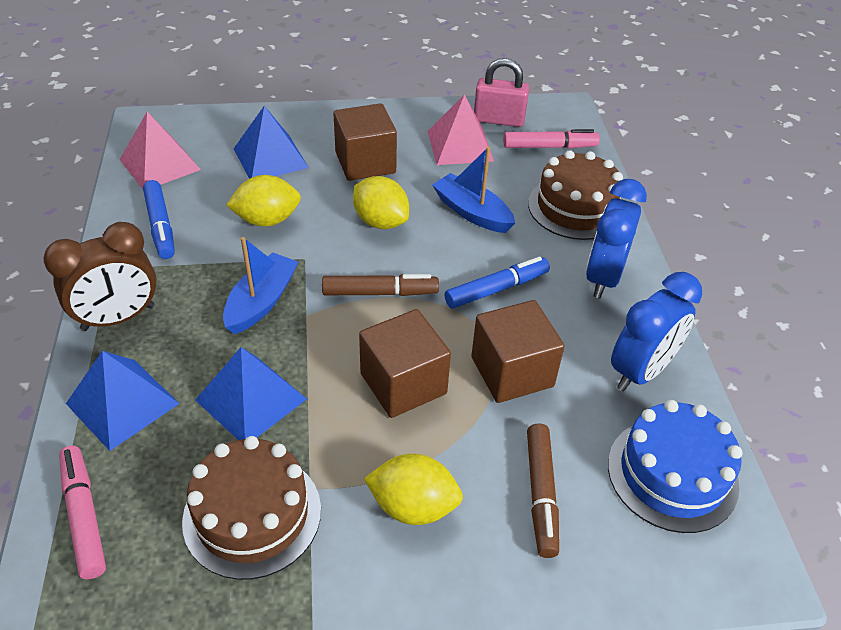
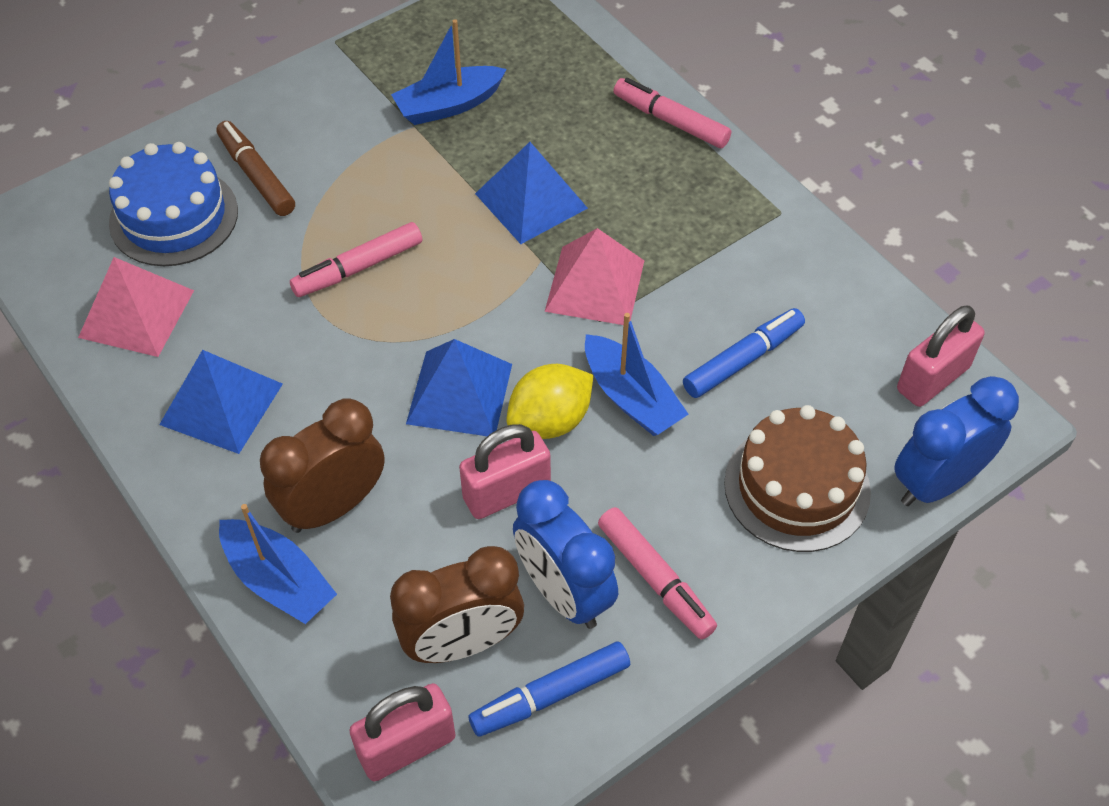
blue boat: 2 -> 3
brown cake: 2 -> 1
brown clock: 1 -> 2
brown cube: 3 -> 0
brown marker: 2 -> 1
pink marker: 2 -> 3
pink padlock: 1 -> 3
yellow lemon: 3 -> 1

